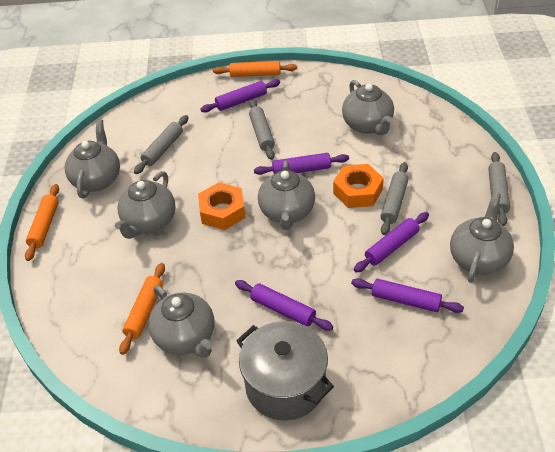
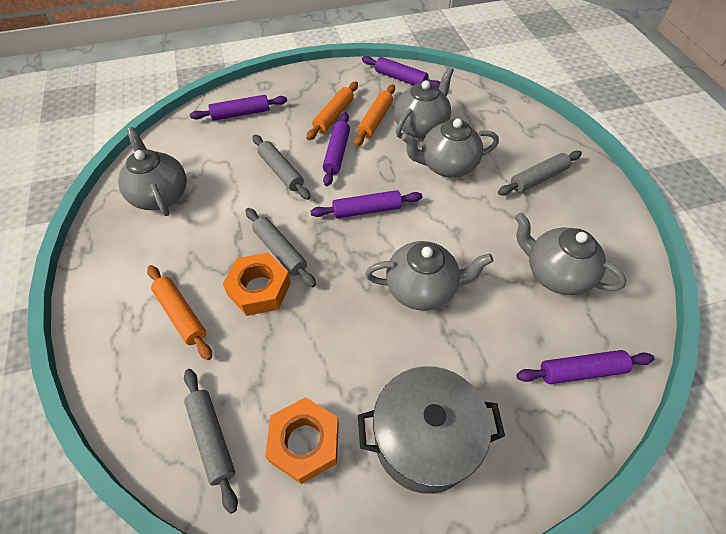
grey teapot: 6 -> 5

